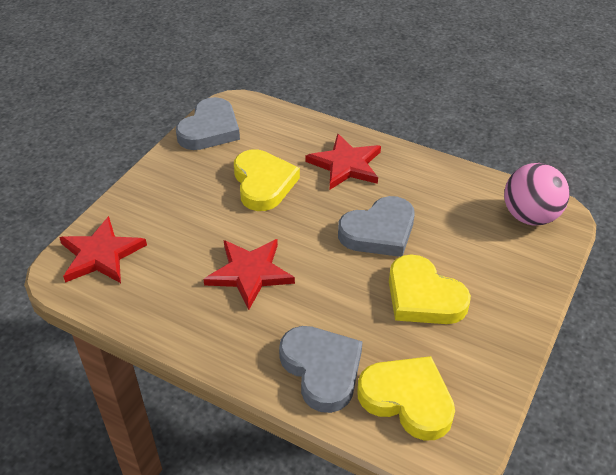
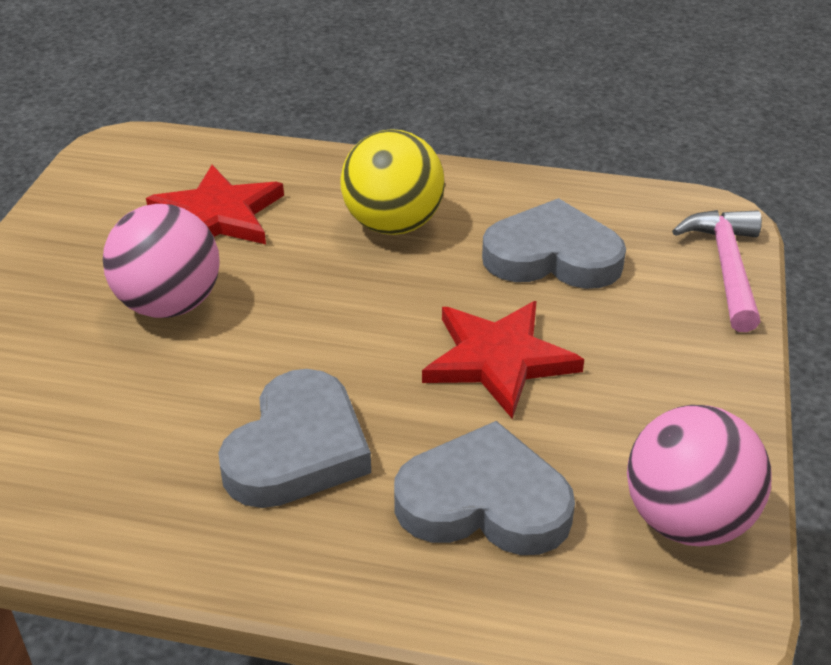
pink ball: 1 -> 2
pink hammer: 0 -> 1
red star: 3 -> 2
yellow ball: 0 -> 1
yellow heart: 3 -> 0

